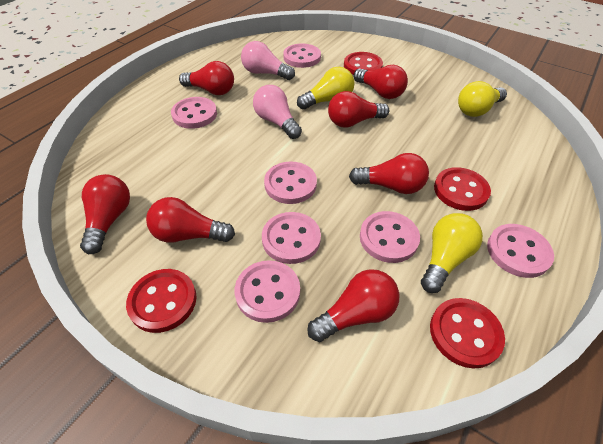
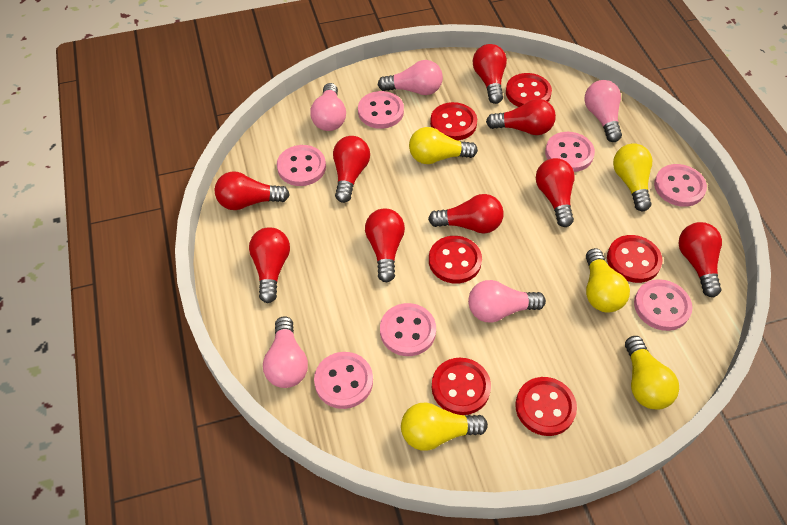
pink light bulb: 2 -> 5
red button: 4 -> 6
red light bulb: 7 -> 9
yellow light bulb: 3 -> 5

